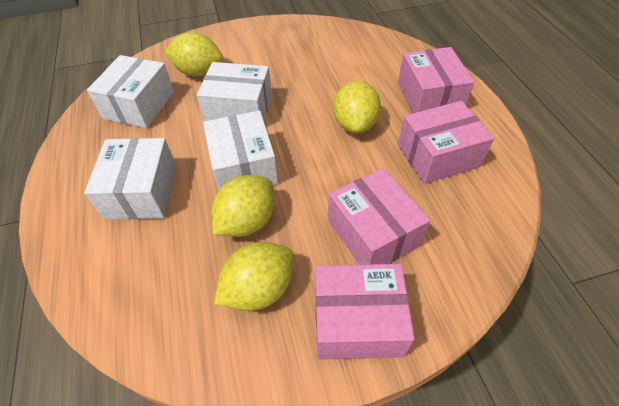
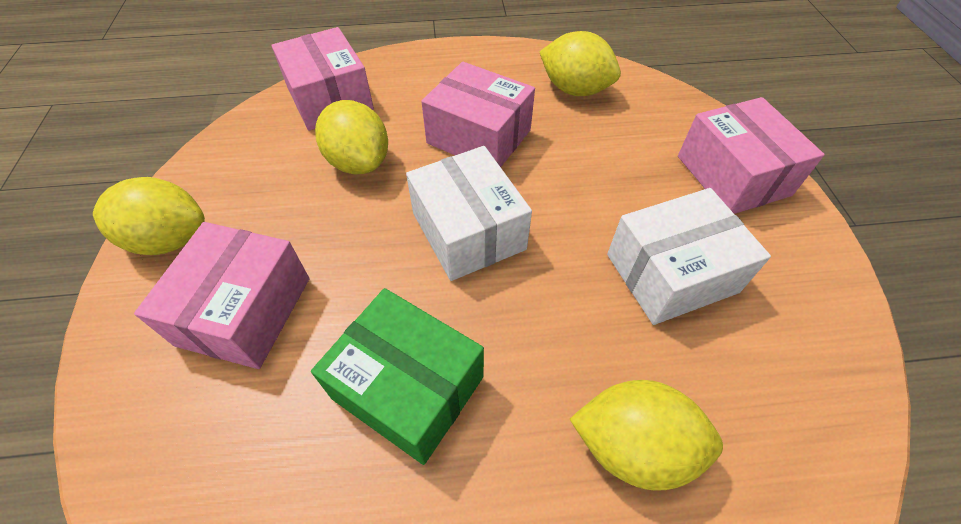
green box: 0 -> 1
white box: 4 -> 2

